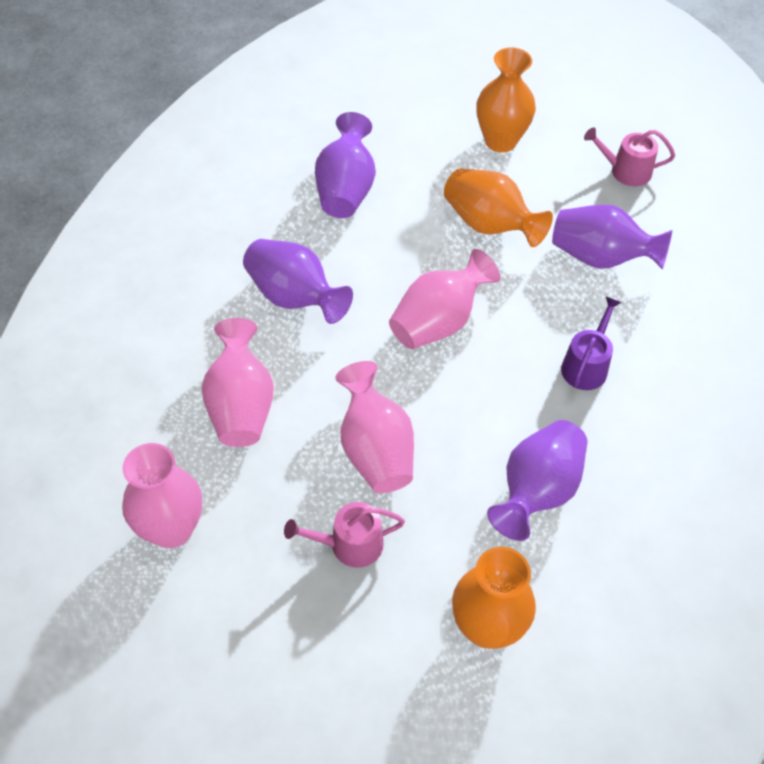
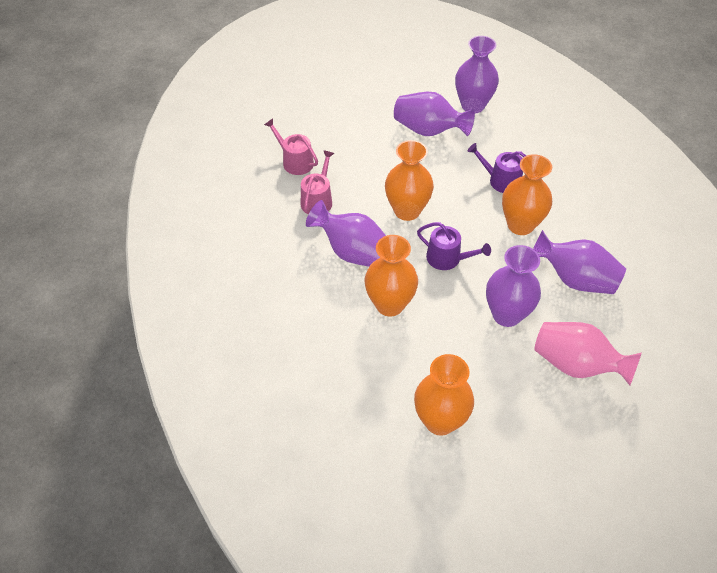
orange vase: 3 -> 4
pink vase: 4 -> 1
purple vase: 4 -> 5
purple watering can: 1 -> 2

